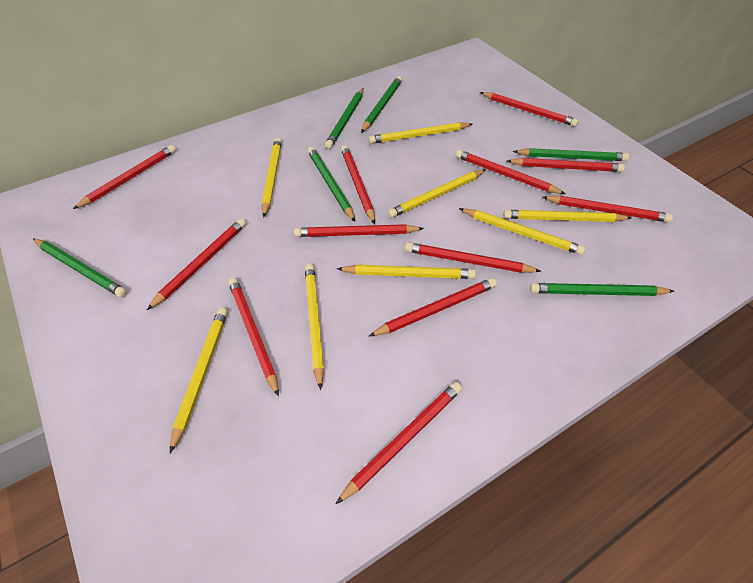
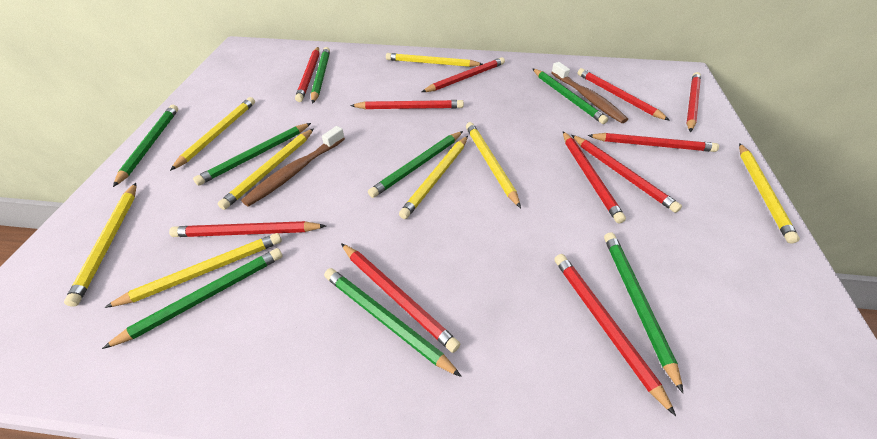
brown toothbrush: 0 -> 2
green pencil: 6 -> 8
red pencil: 12 -> 11

